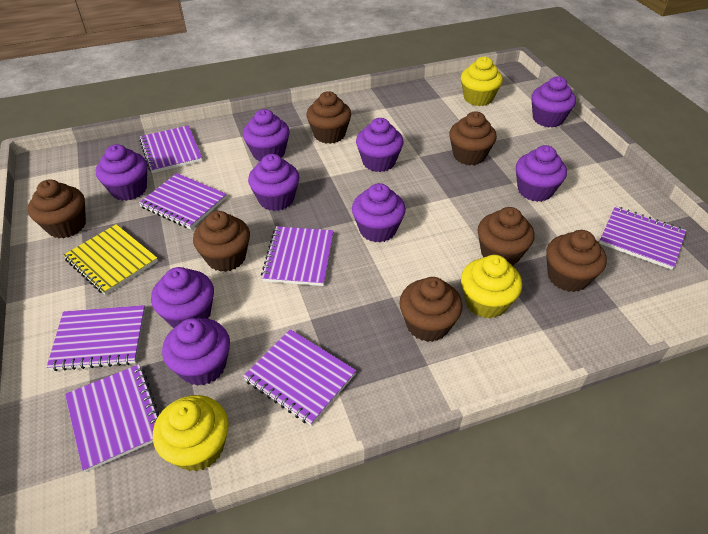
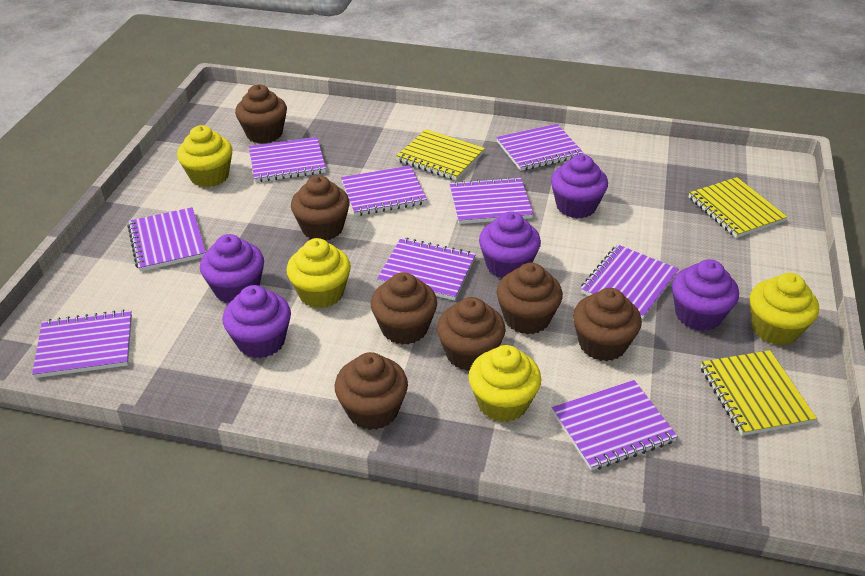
purple cupcake: 9 -> 5
purple notebook: 7 -> 9
yellow cupcake: 3 -> 4
yellow notebook: 1 -> 3

